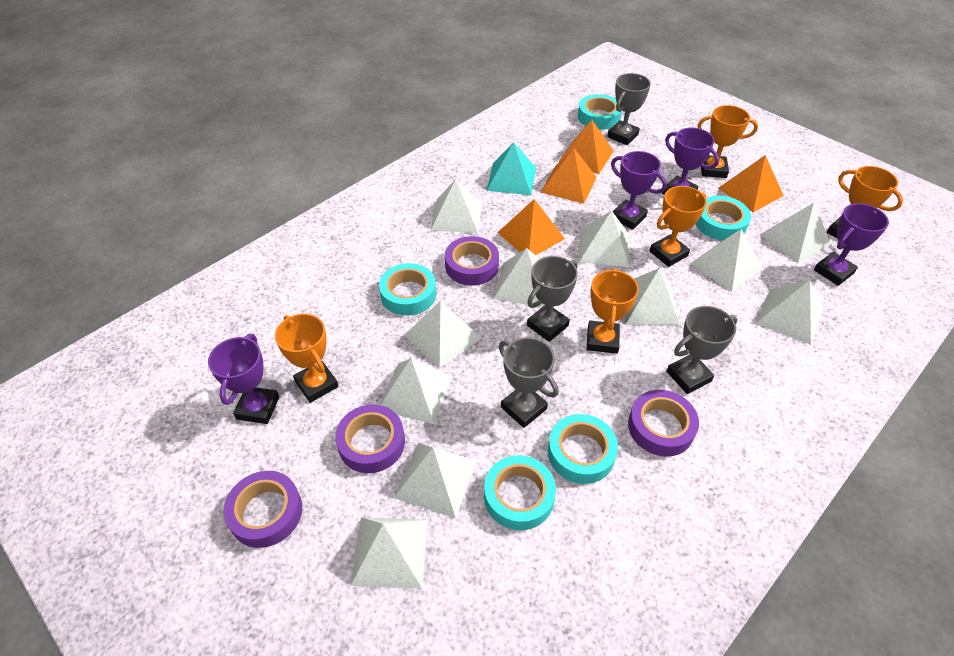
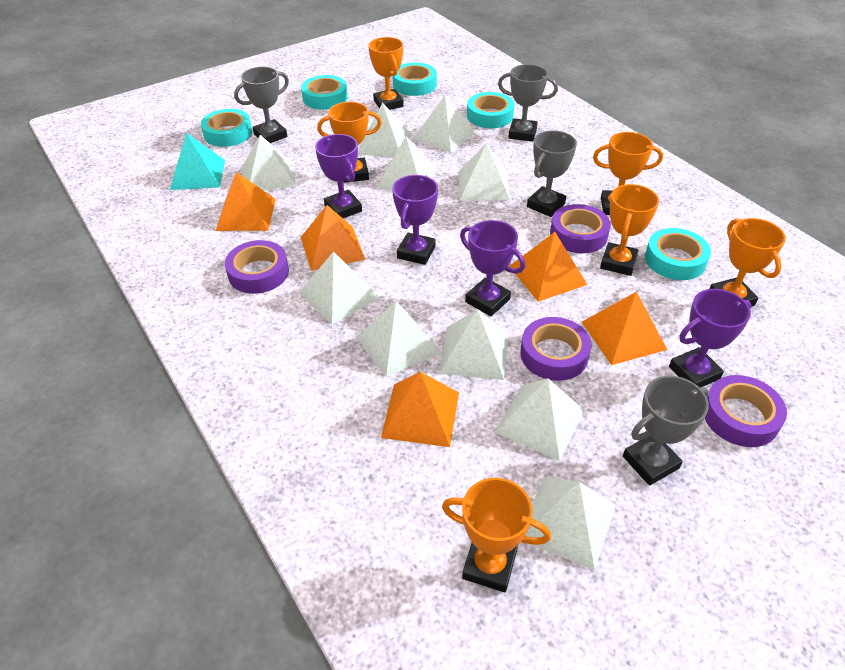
orange pyramid: 4 -> 5
orange trophy: 5 -> 6
white pyramid: 11 -> 10

